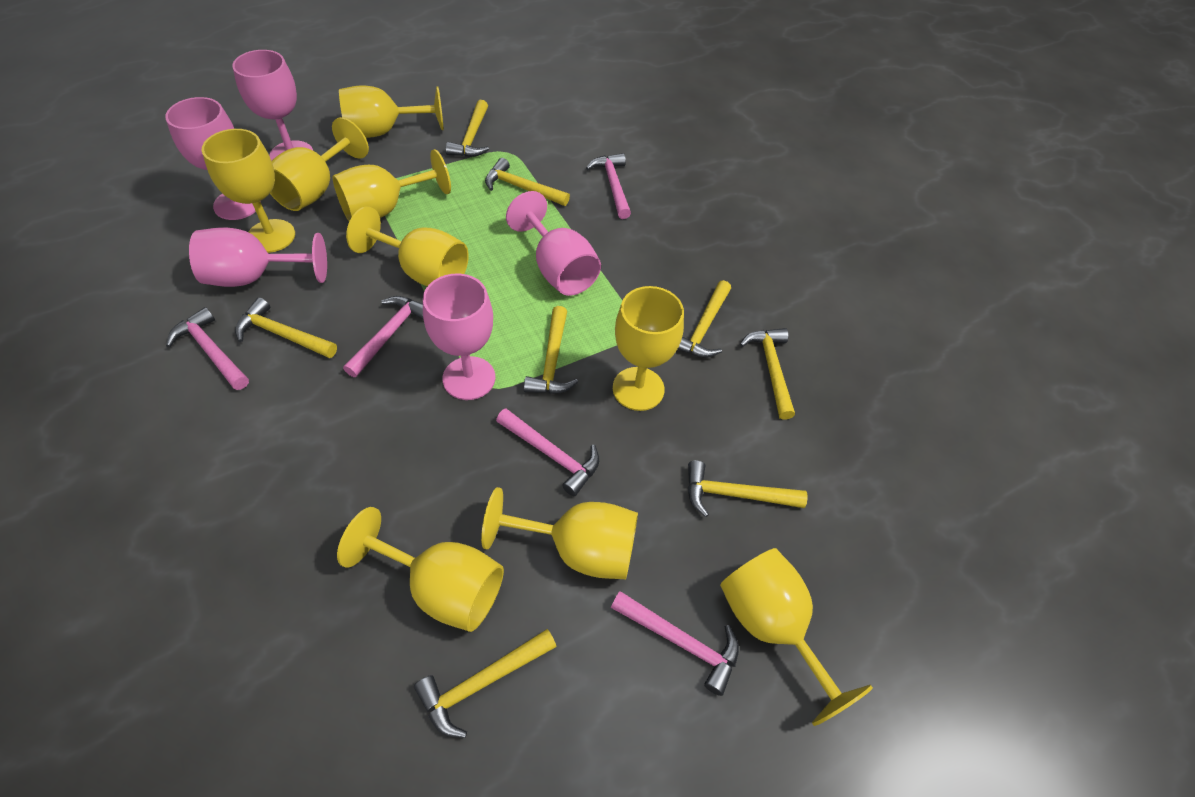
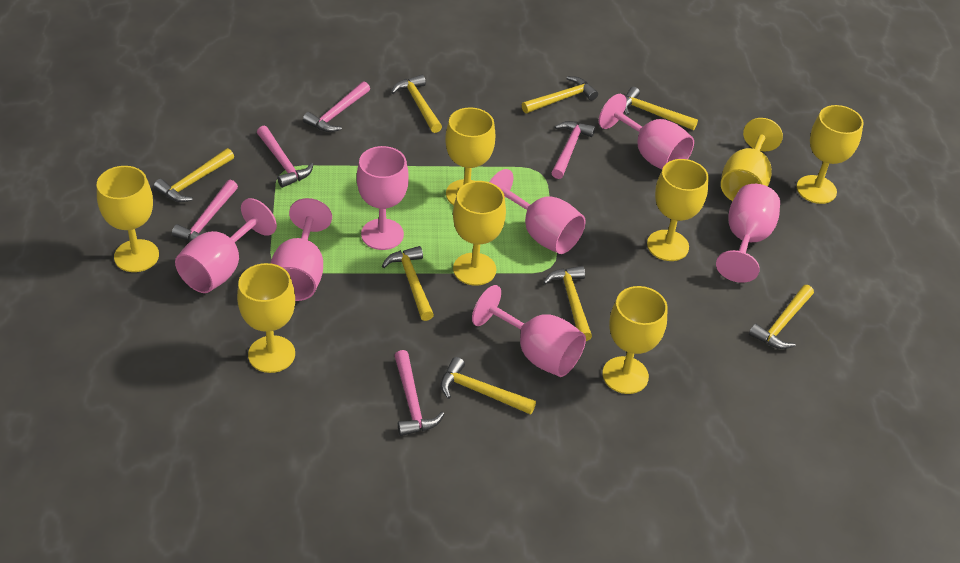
pink goblet: 5 -> 7
yellow goblet: 9 -> 8

